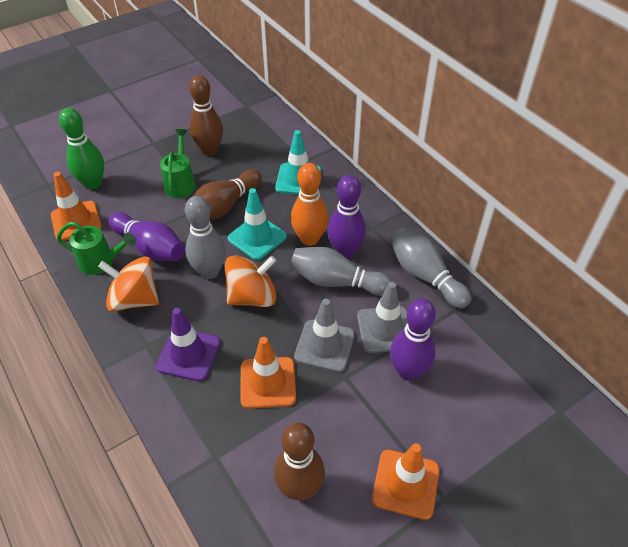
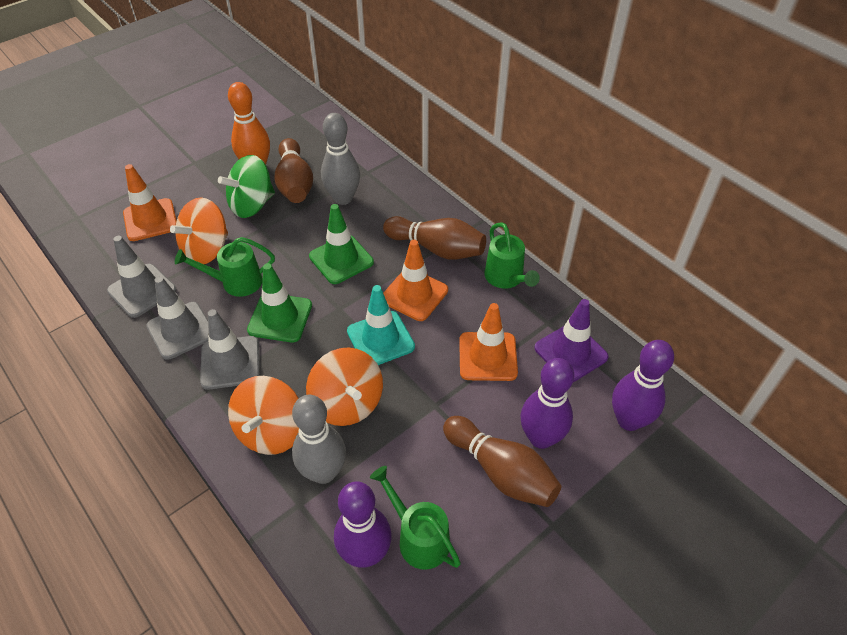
green bowling pin: 1 -> 0
green spinning top: 0 -> 1
green traffic cone: 0 -> 2
green watering can: 2 -> 3
grey bowling pin: 3 -> 2
grey traffic cone: 2 -> 3
orange spinning top: 2 -> 3
turquoise traffic cone: 2 -> 1

